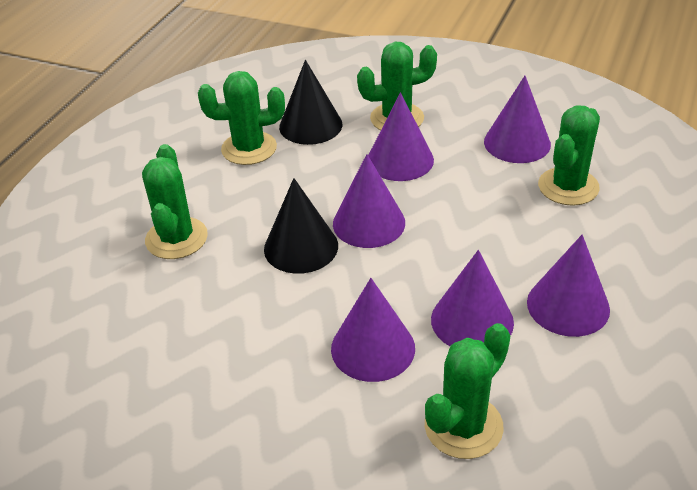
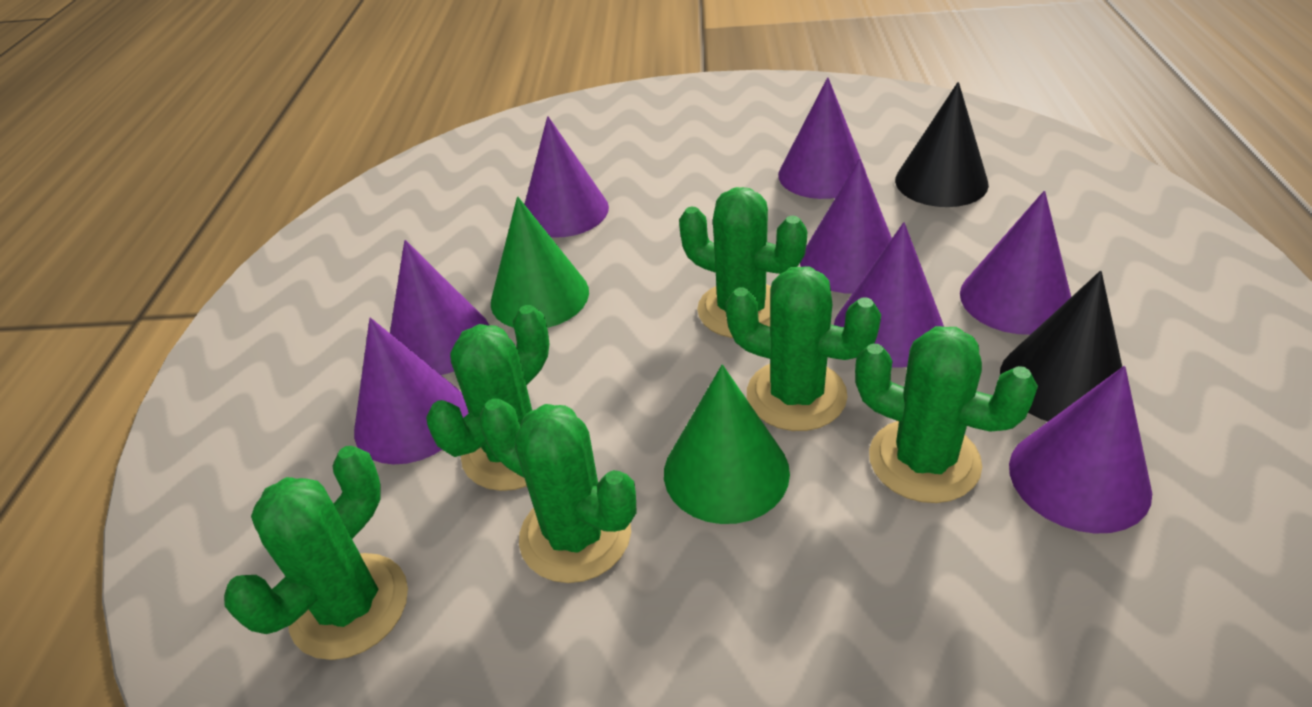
green cactus: 5 -> 6
green cone: 0 -> 2
purple cone: 6 -> 8

